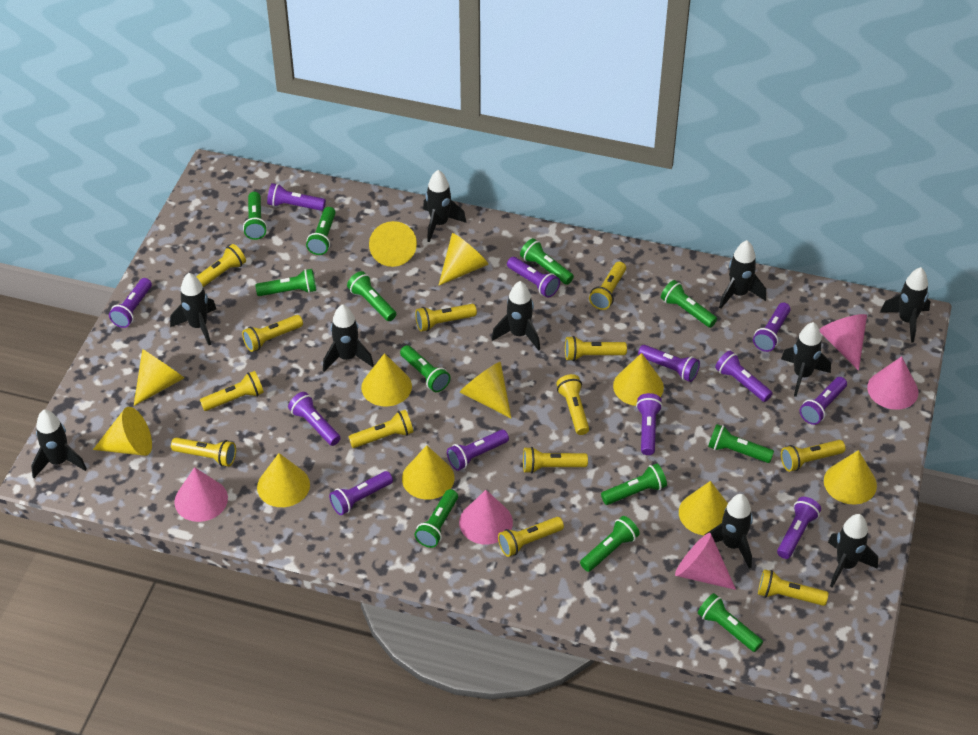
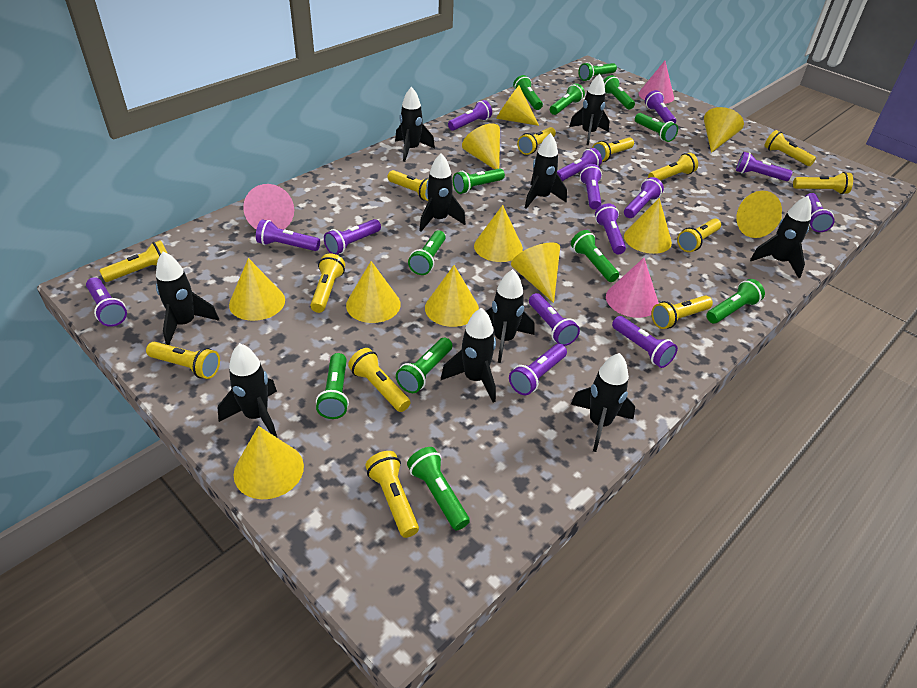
pink cone: 5 -> 3
purple flashlight: 12 -> 14

